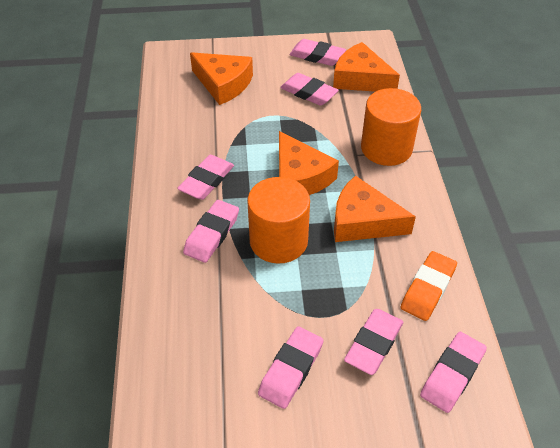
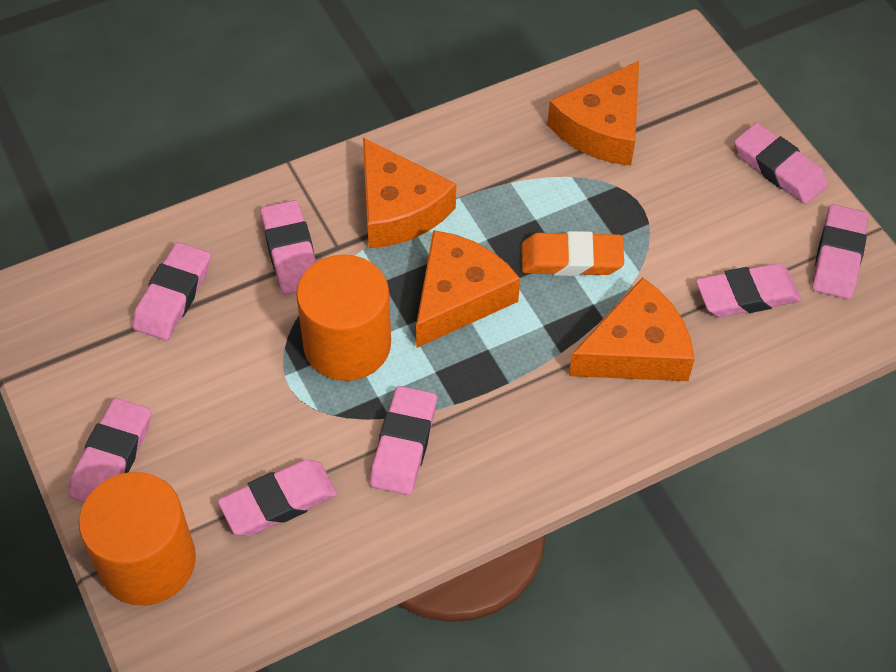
pink eraser: 7 -> 8

